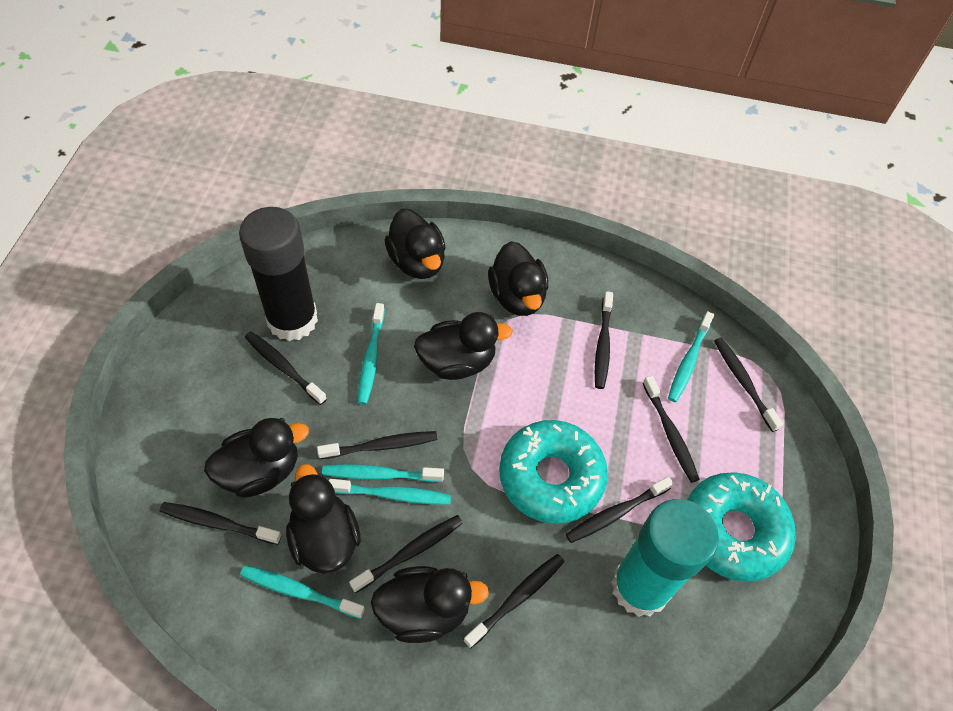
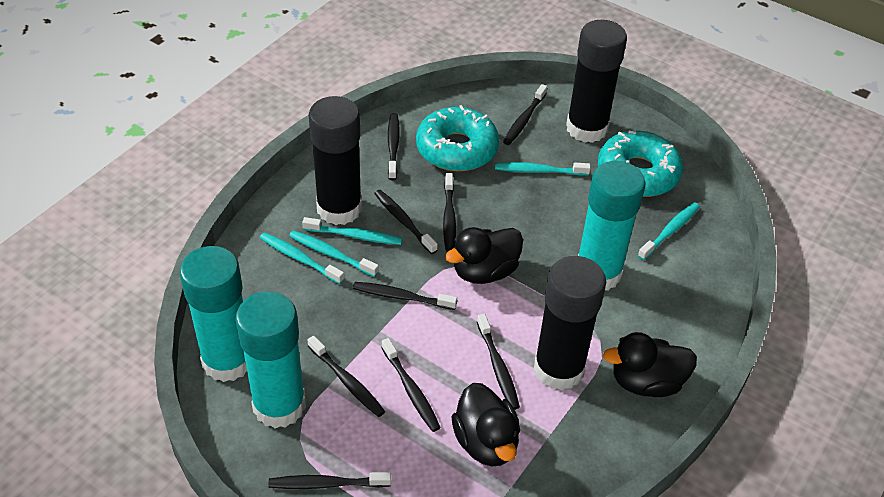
black duck: 6 -> 3
black glue stick: 1 -> 3
turquoise glue stick: 1 -> 3

